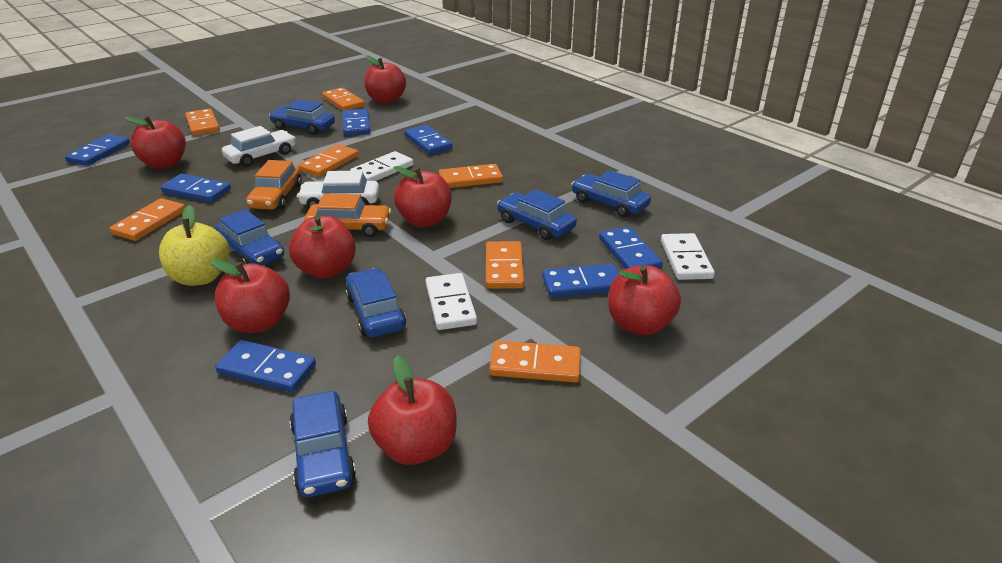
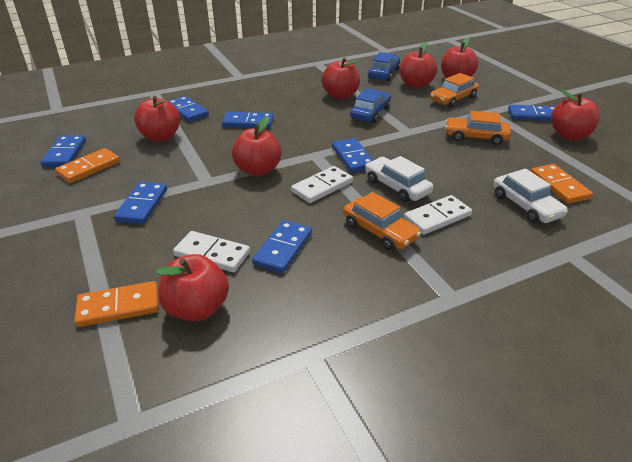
blue car: 6 -> 2
orange car: 2 -> 3
orange domino: 7 -> 3
yellow apple: 1 -> 0

